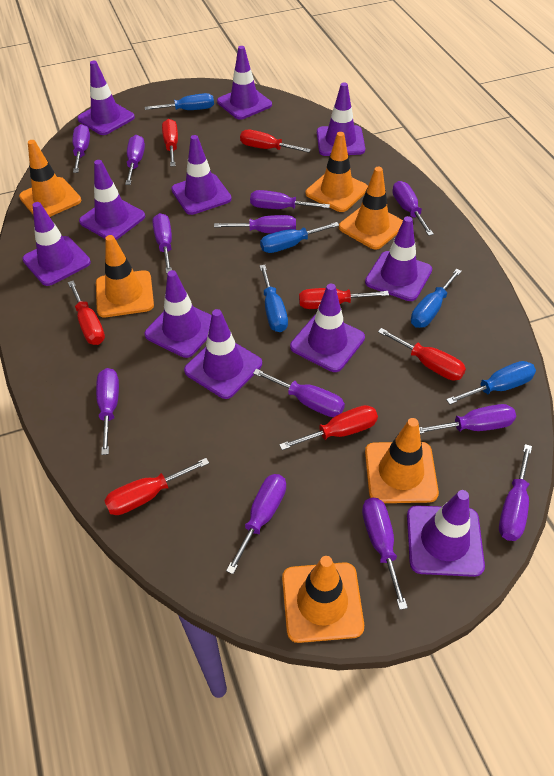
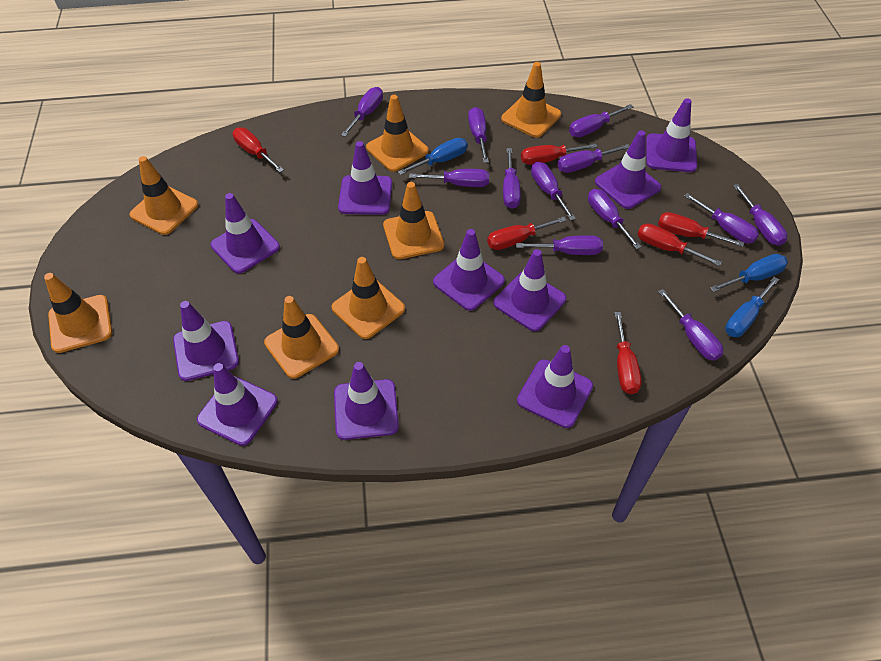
blue screwdriver: 5 -> 3
orange traffic cone: 6 -> 7
purple traffic cone: 11 -> 10
red screwdriver: 7 -> 6

